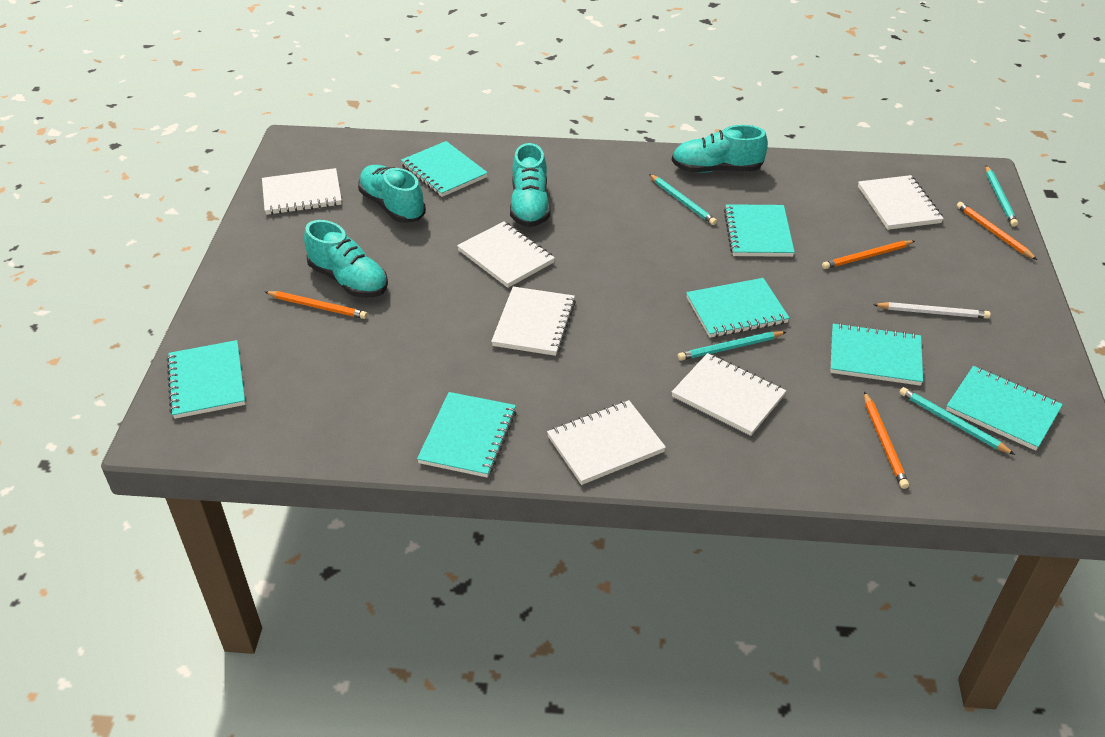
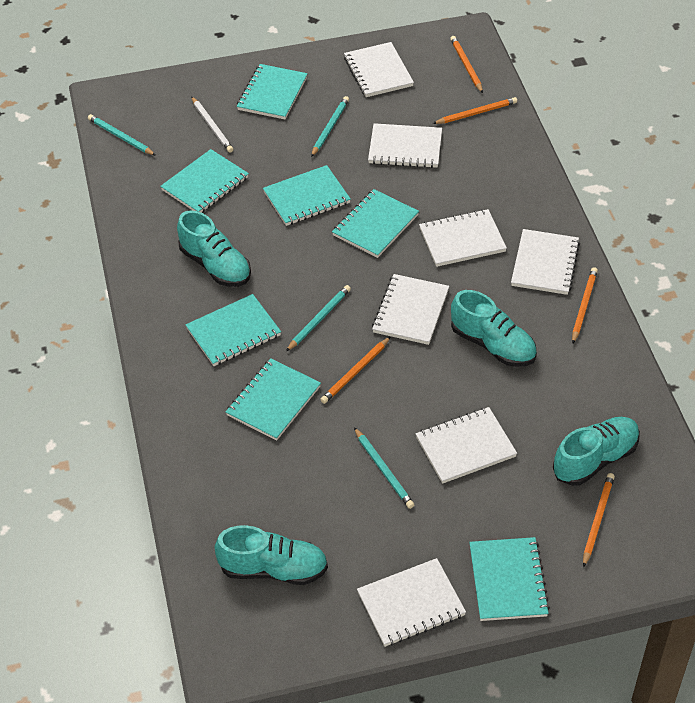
orange pencil: 4 -> 5
white notebook: 6 -> 7

